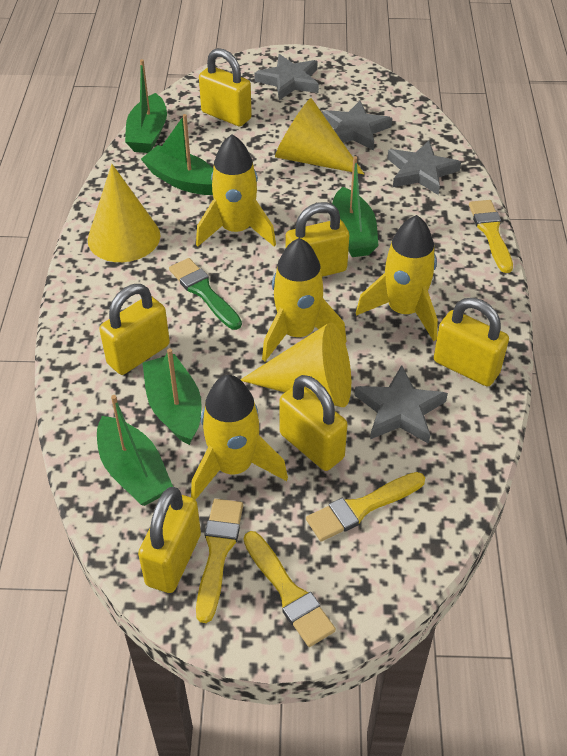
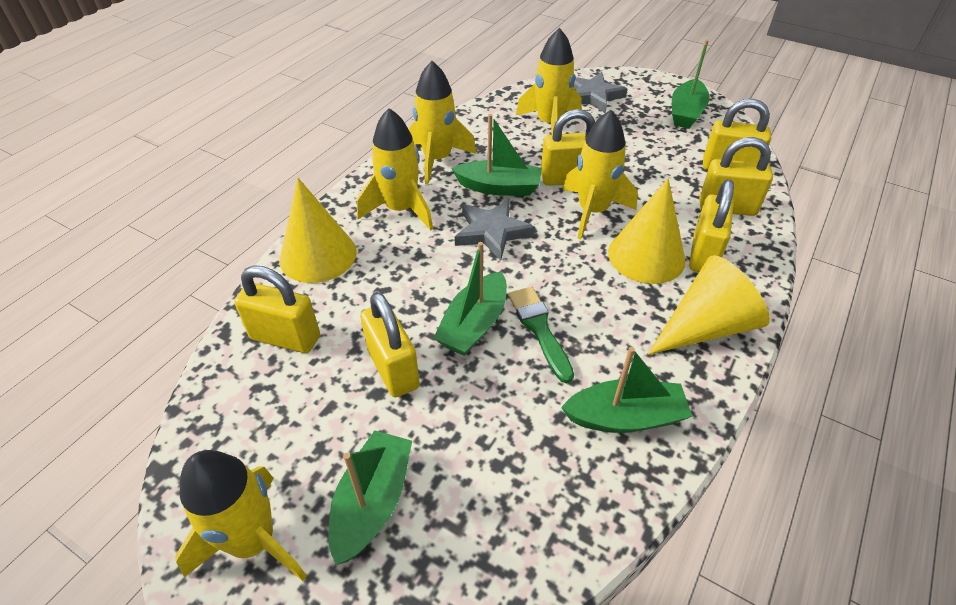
grey star: 4 -> 2
yellow brush: 4 -> 0
yellow rocket: 4 -> 5

